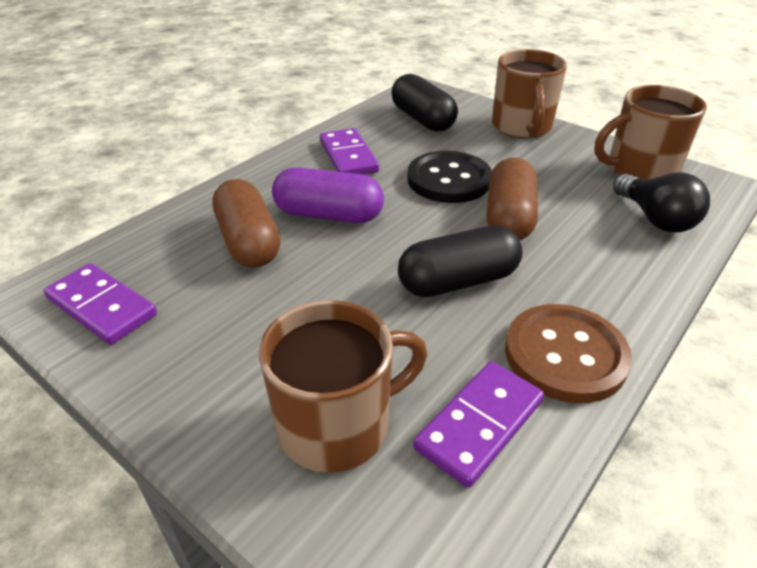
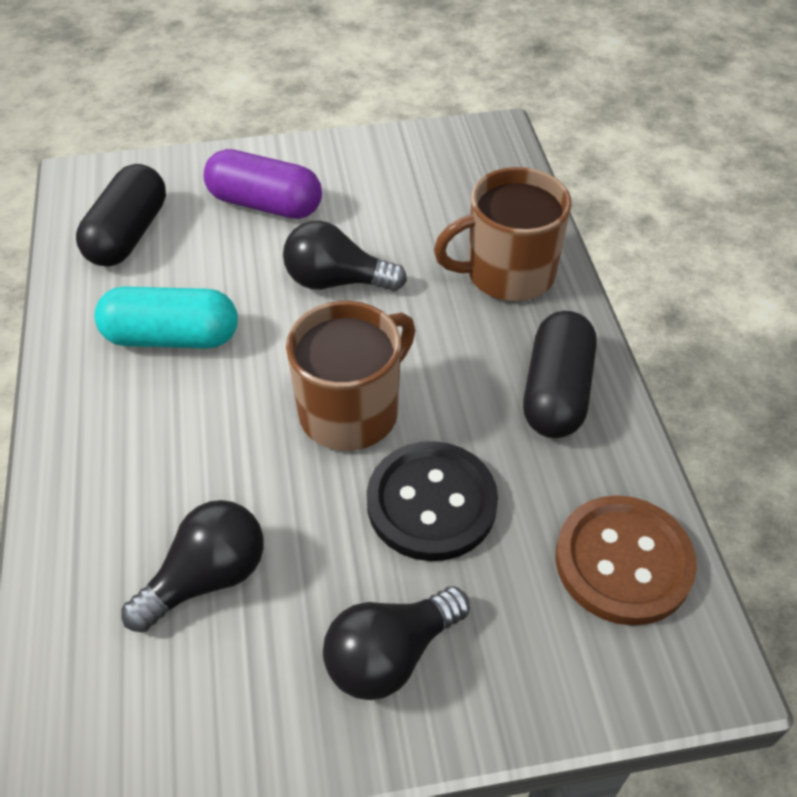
black light bulb: 1 -> 3
brown capsule: 2 -> 0
brown mug: 3 -> 2
purple domino: 3 -> 0
turquoise capsule: 0 -> 1

